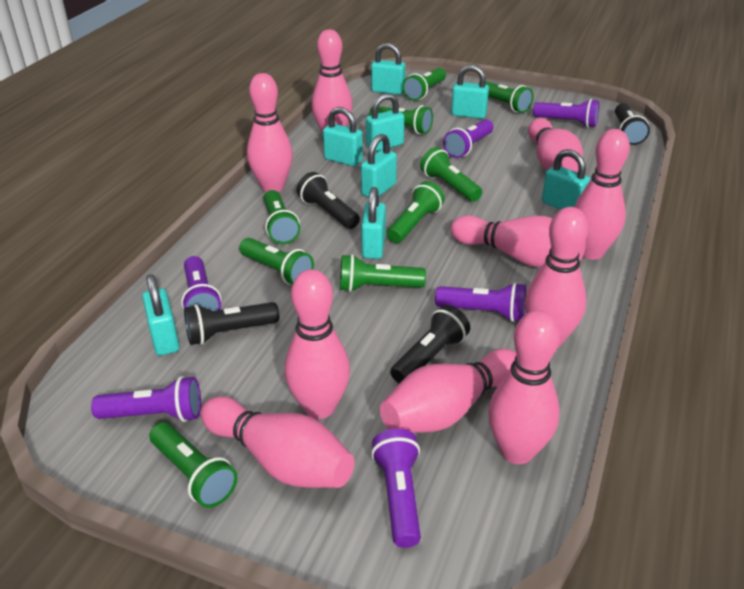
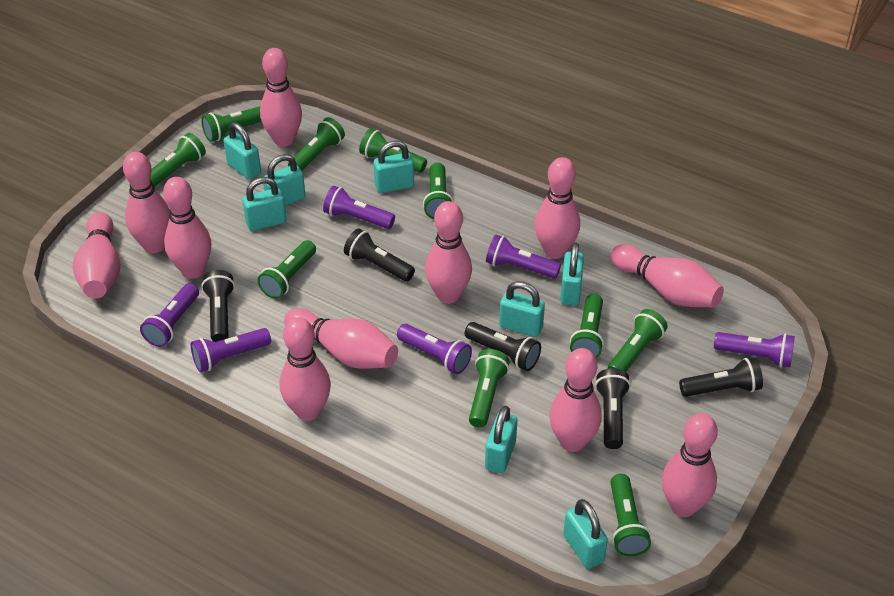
black flashlight: 4 -> 5
green flashlight: 9 -> 10
pink bowling pin: 10 -> 11

